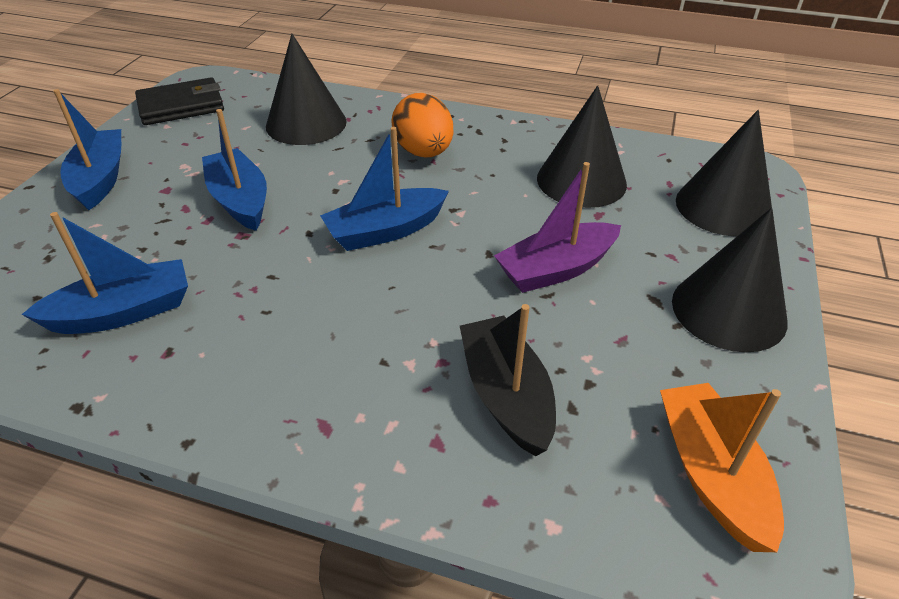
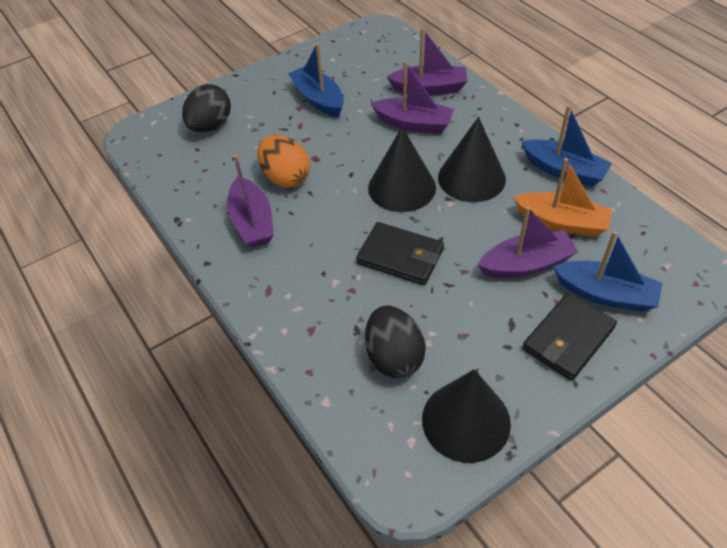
black boat: 1 -> 0
black cone: 4 -> 3
black egg: 0 -> 2
black wallet: 1 -> 2
blue boat: 4 -> 3
purple boat: 1 -> 4

